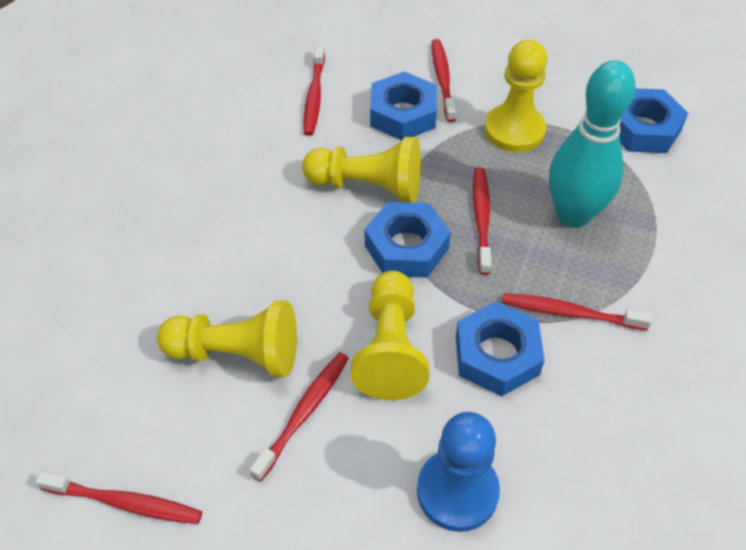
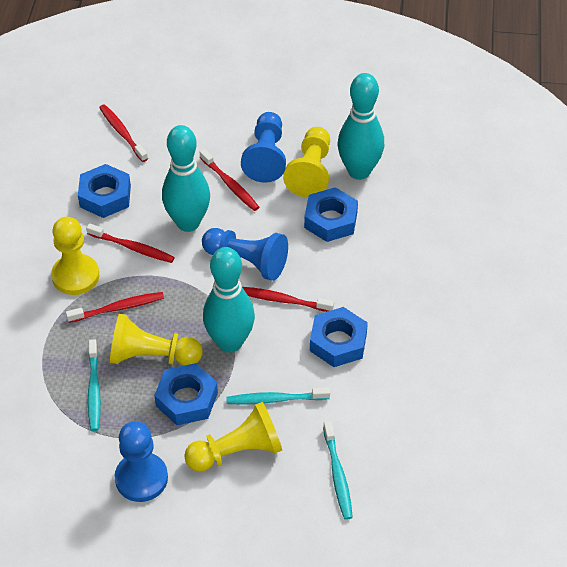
blue pawn: 1 -> 3
red toothbrush: 6 -> 5
turquoise bowling pin: 1 -> 3
turquoise toothbrush: 0 -> 3

